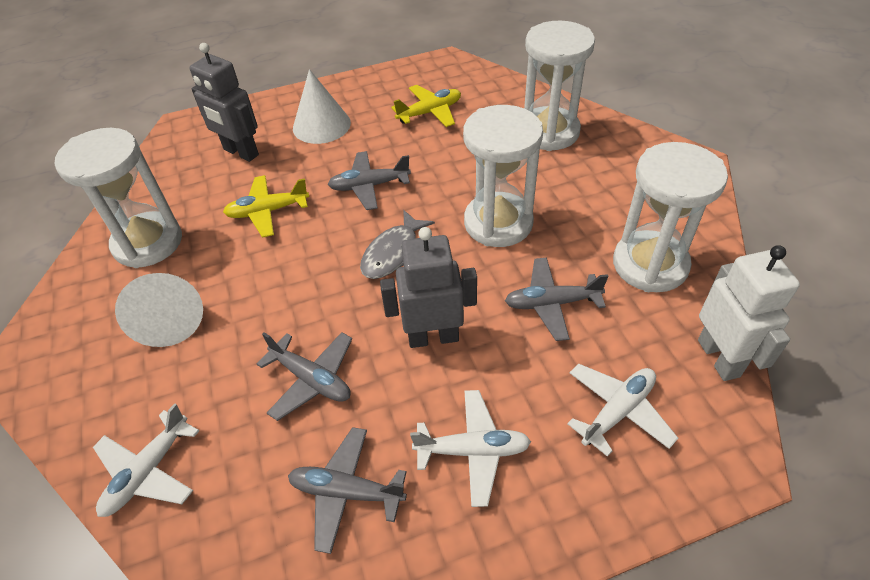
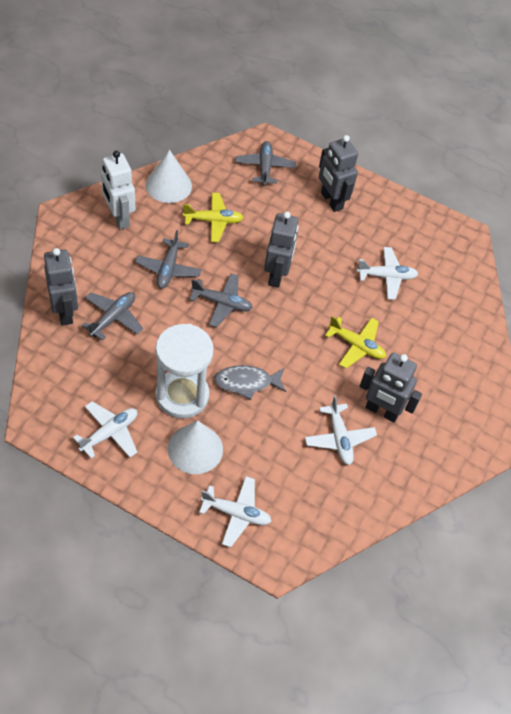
grey robot: 2 -> 4
white hourglass: 4 -> 1
white plane: 3 -> 4

